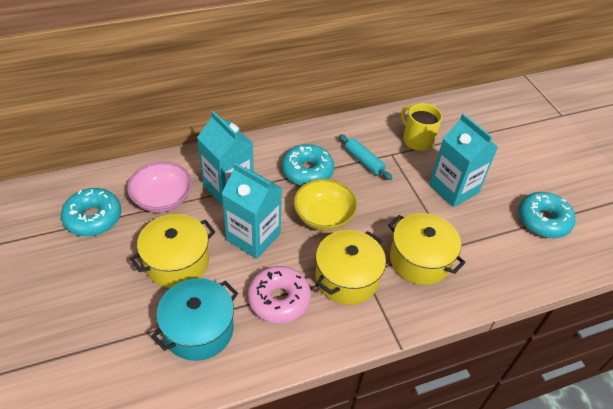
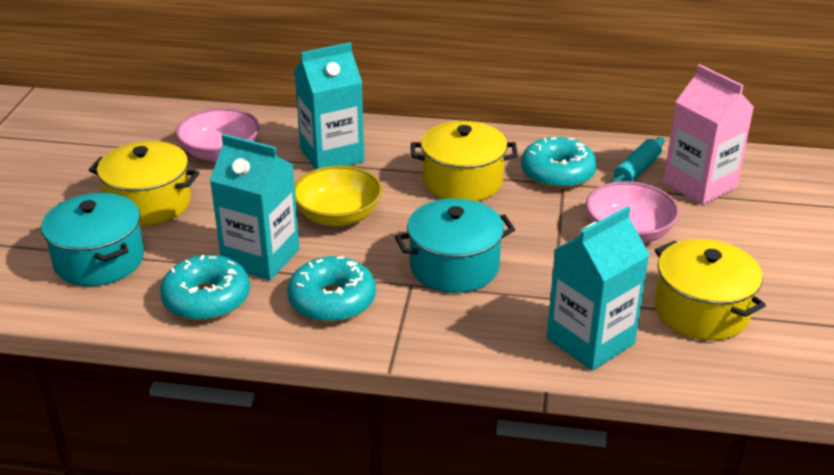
pink bowl: 1 -> 2
pink carton: 0 -> 1
pink donut: 1 -> 0
turquoise pot: 1 -> 2
yellow mug: 1 -> 0

